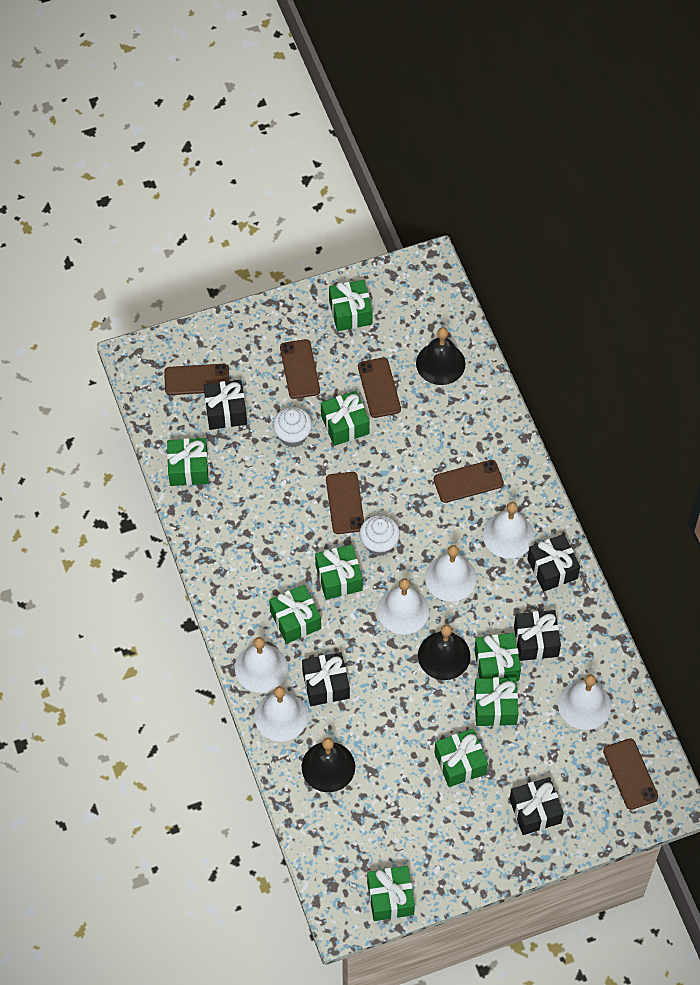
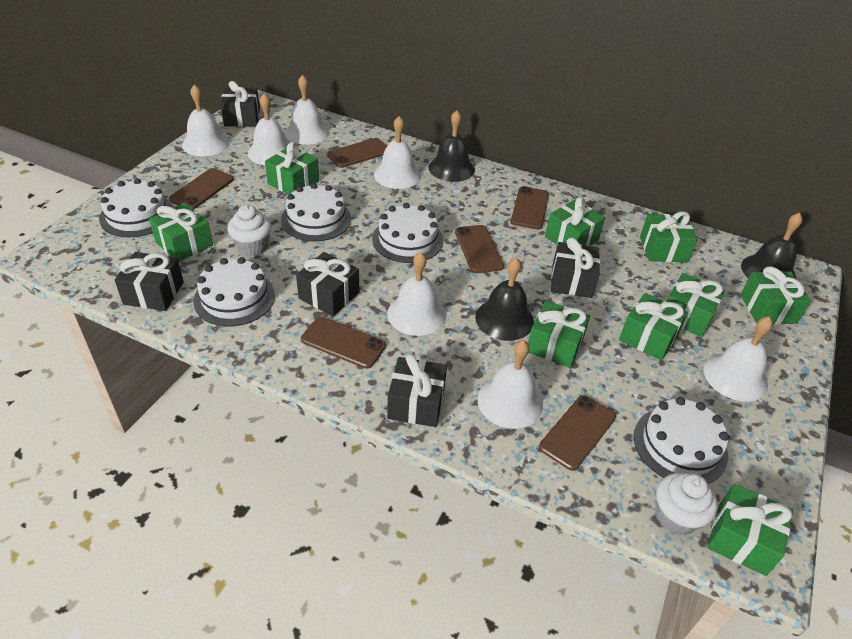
white bell: 6 -> 7
white cake: 0 -> 5

